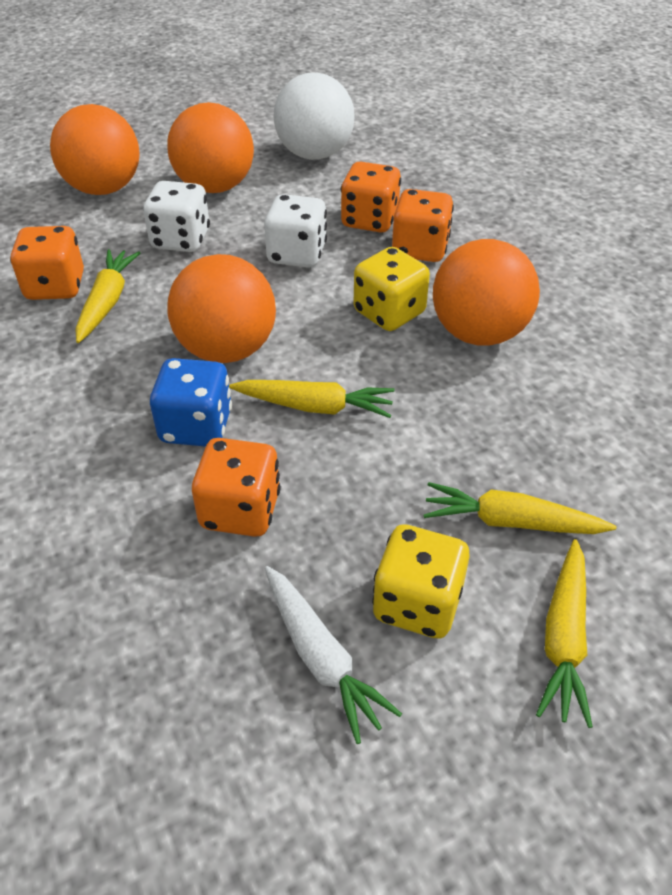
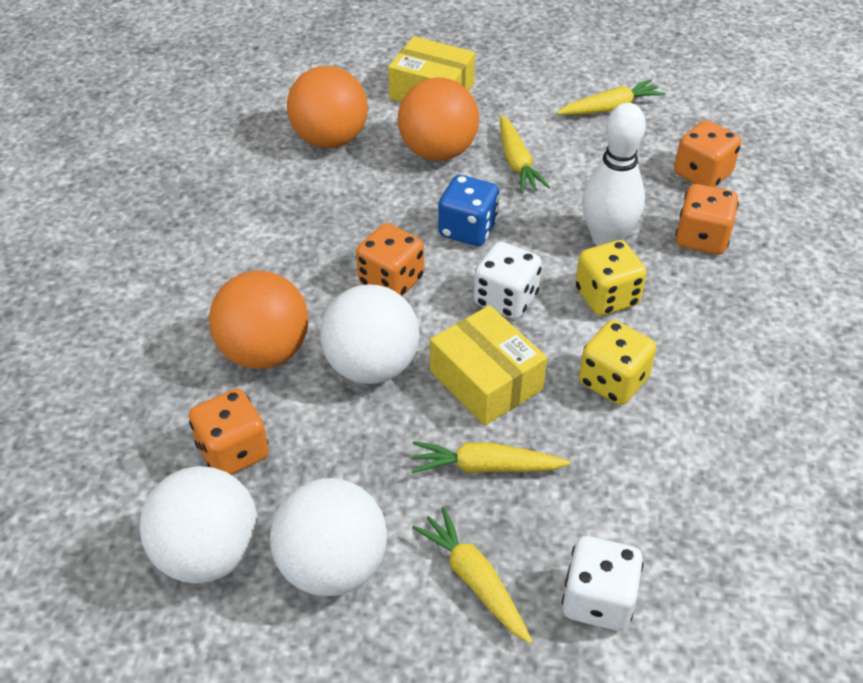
orange ball: 4 -> 3
white ball: 1 -> 3
white bowling pin: 0 -> 1
white carrot: 1 -> 0
yellow box: 0 -> 2

